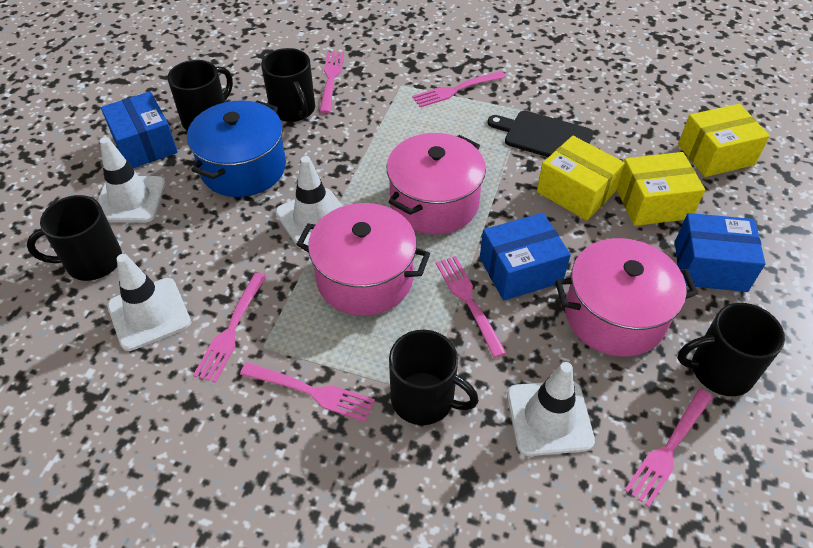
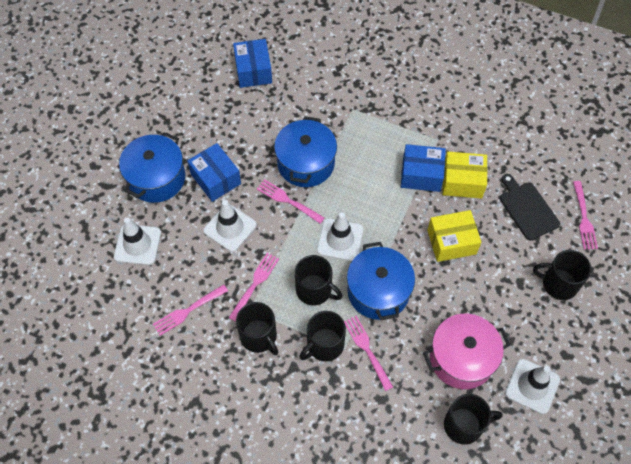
blue pot: 1 -> 3
pink fork: 6 -> 5
pink pot: 3 -> 1
yellow box: 3 -> 2

